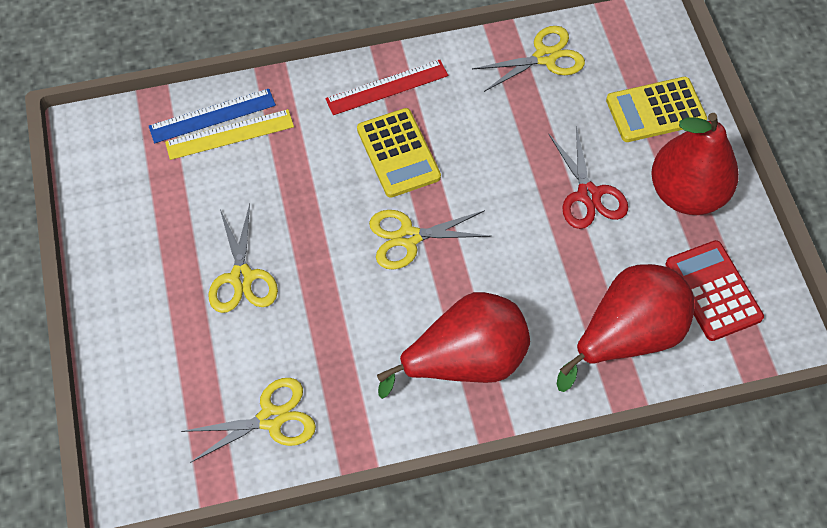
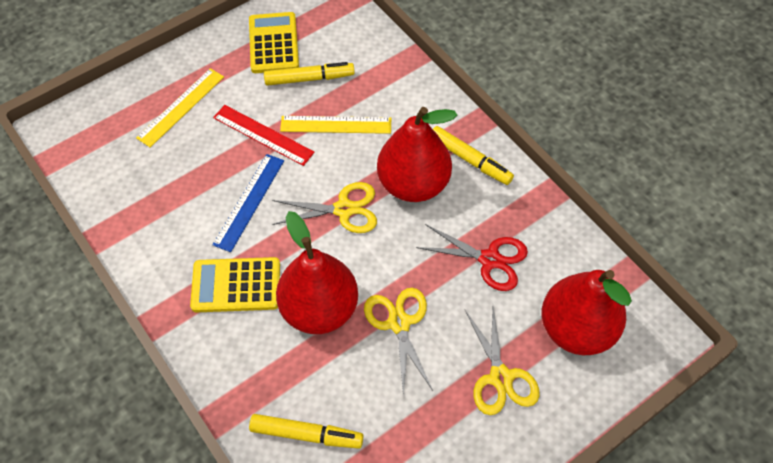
red calculator: 1 -> 0
yellow marker: 0 -> 3
yellow ruler: 1 -> 2
yellow scissors: 4 -> 3

